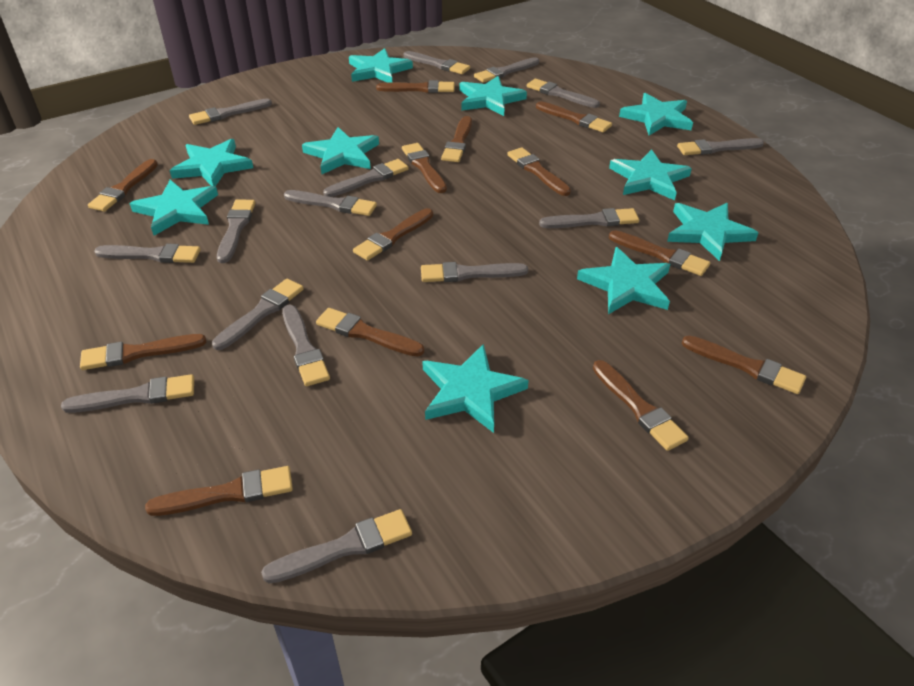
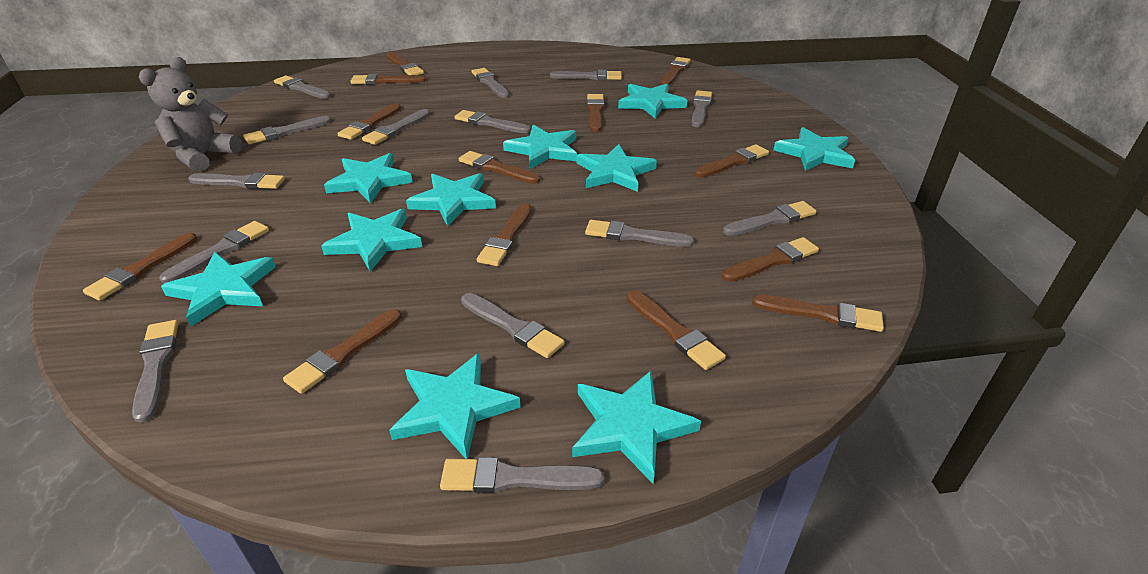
grey brush: 15 -> 14
grey teddy bear: 0 -> 1

